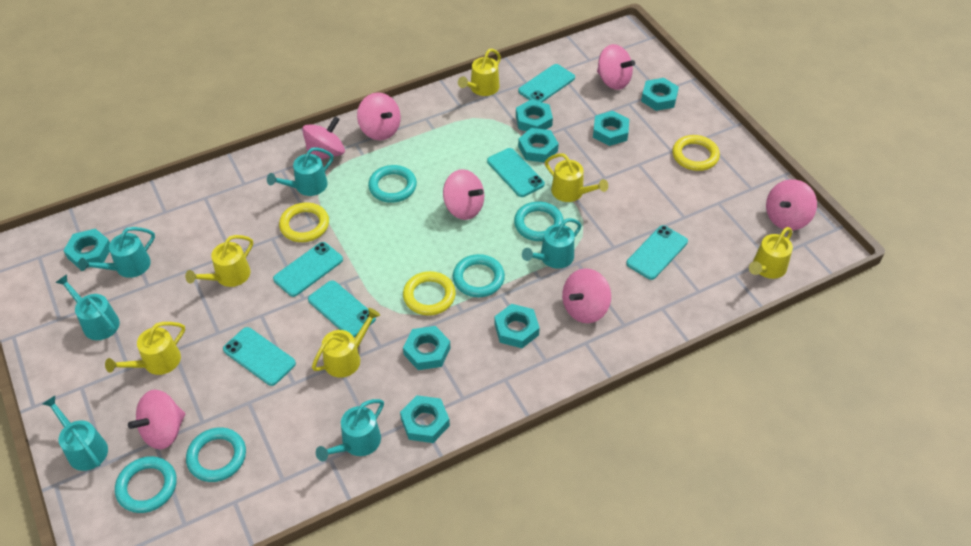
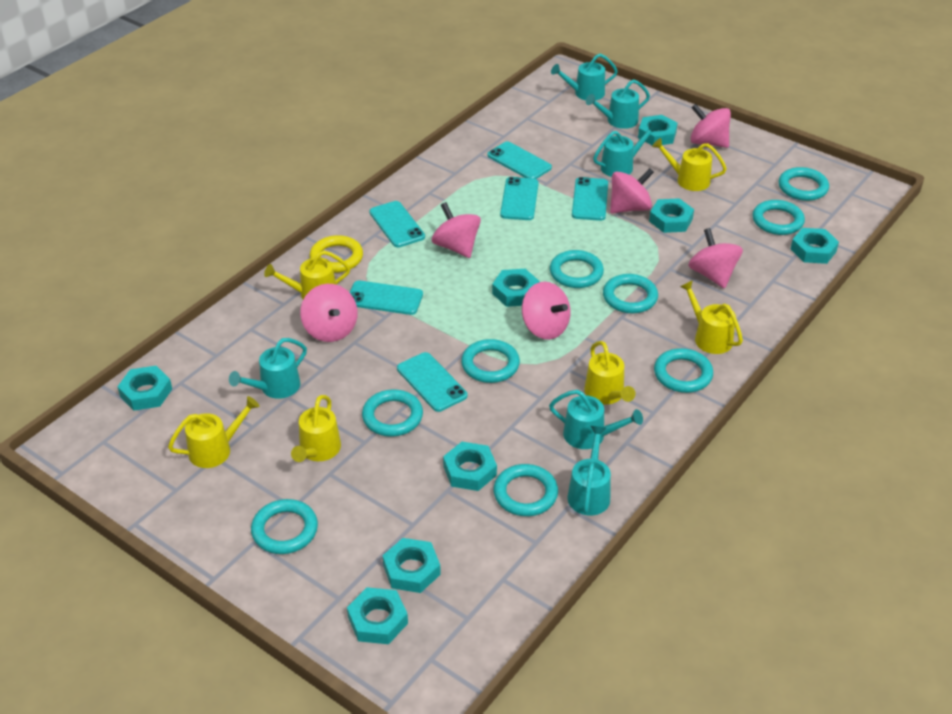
pink spinning top: 7 -> 6
turquoise ring: 5 -> 9
yellow ring: 3 -> 1

